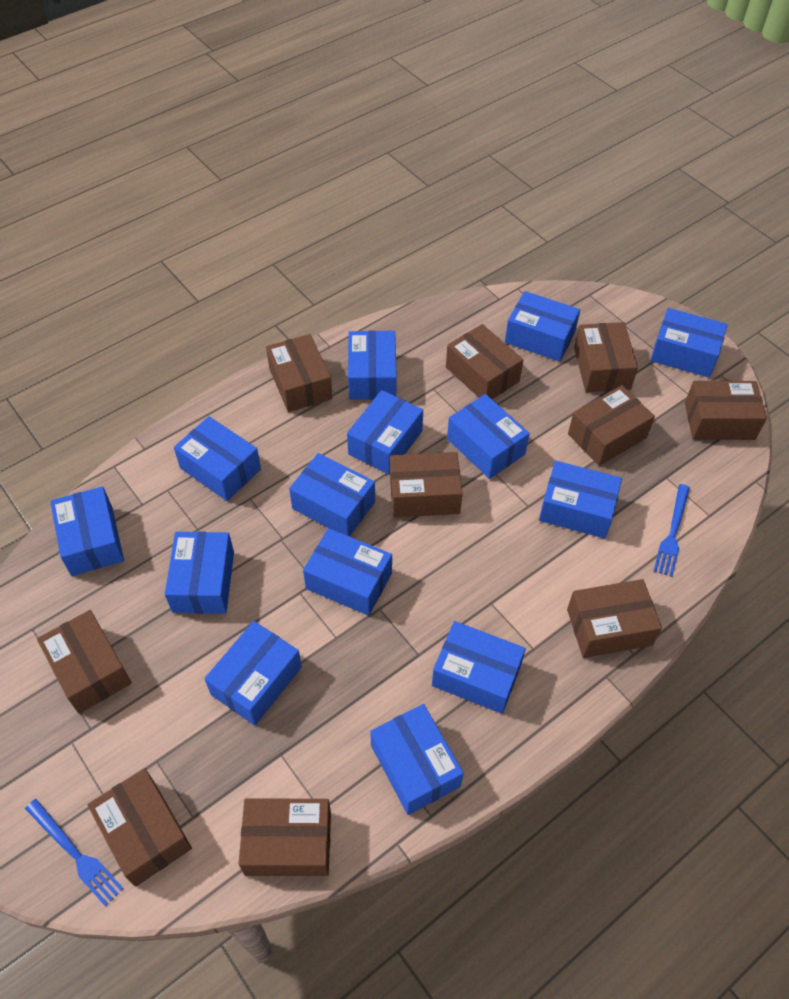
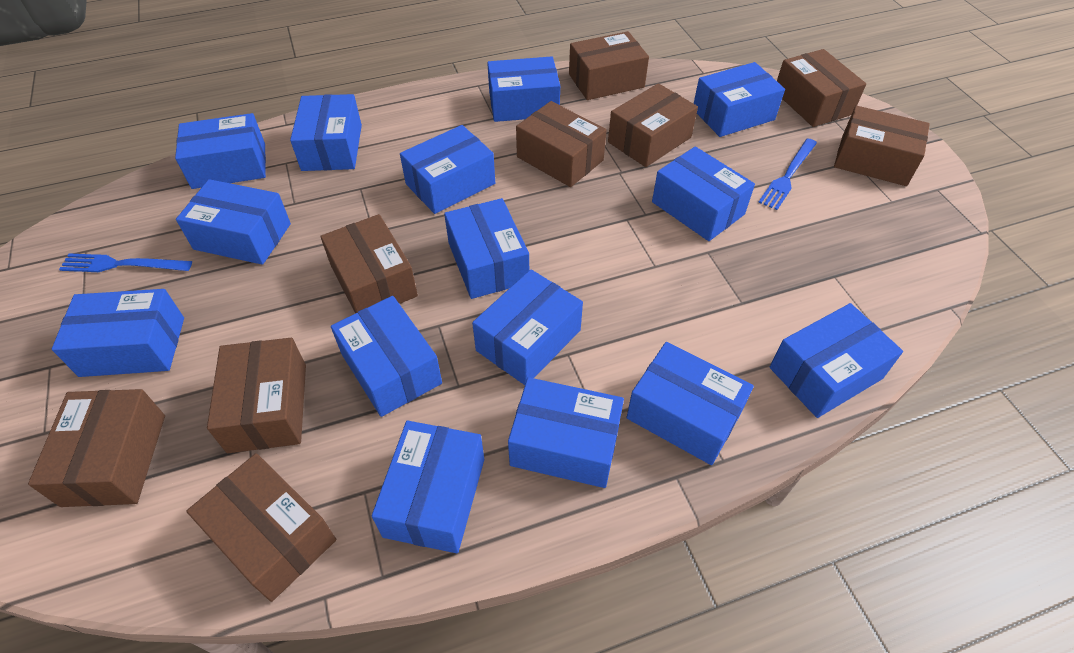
blue box: 14 -> 15
brown box: 10 -> 9

